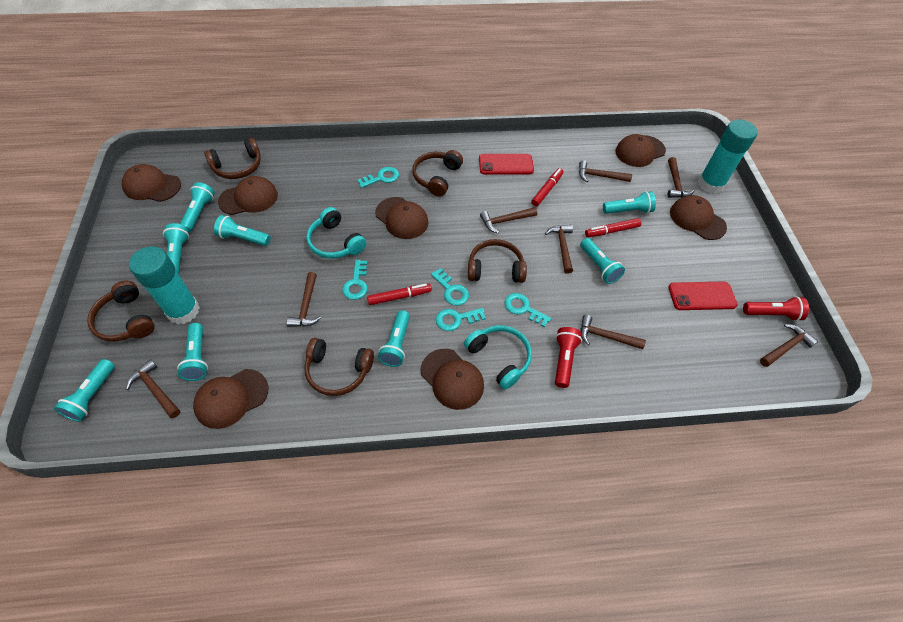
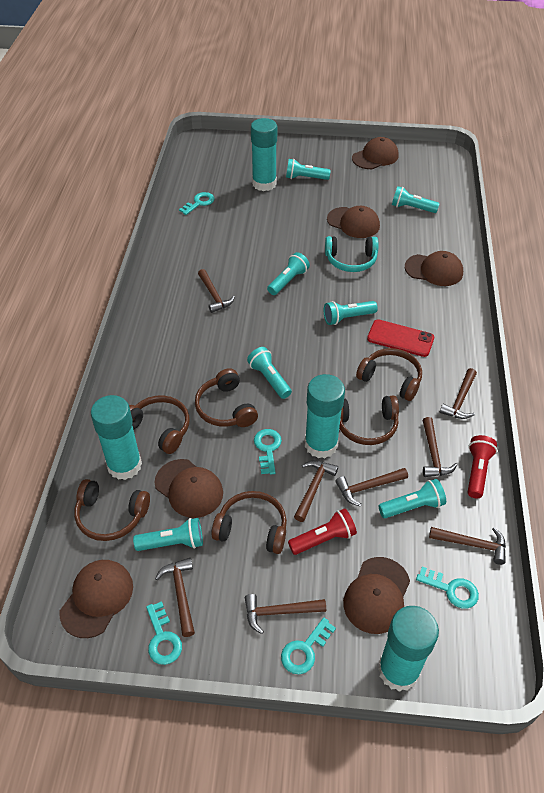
brown cap: 7 -> 6
brown headphones: 5 -> 6
red marker: 3 -> 0
red phone: 2 -> 1
turquoise flashlight: 8 -> 7
turquoise glue stick: 2 -> 4
turquoise headphones: 2 -> 1

